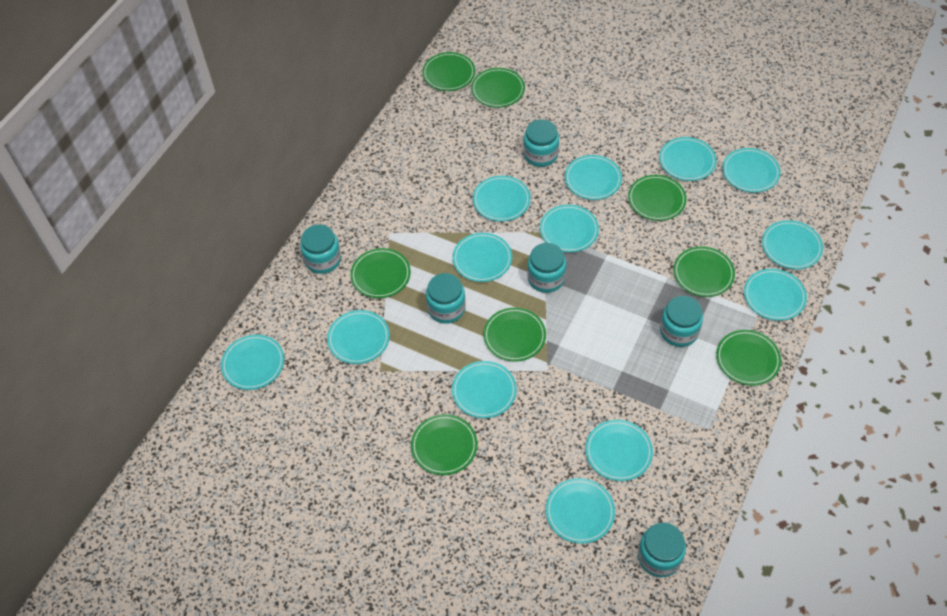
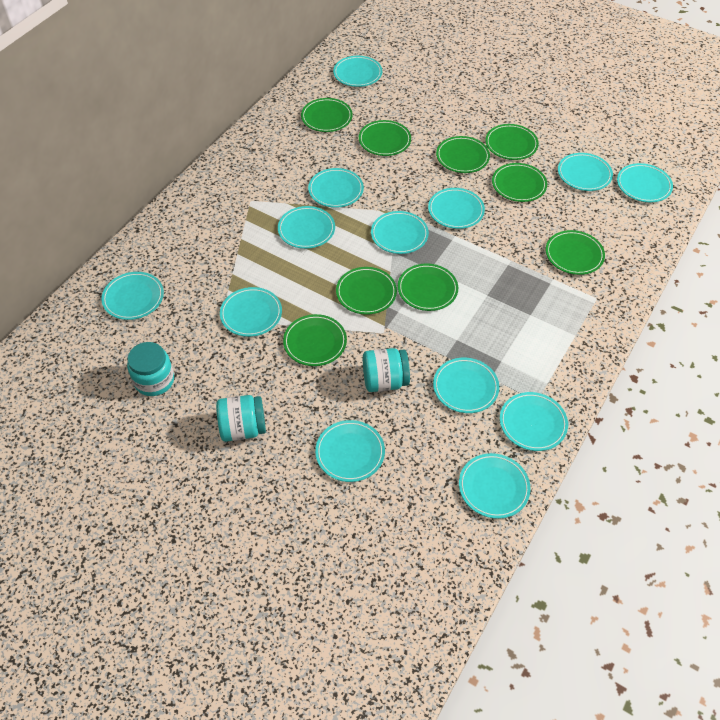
green plate: 8 -> 9
turquoise jar: 6 -> 3

